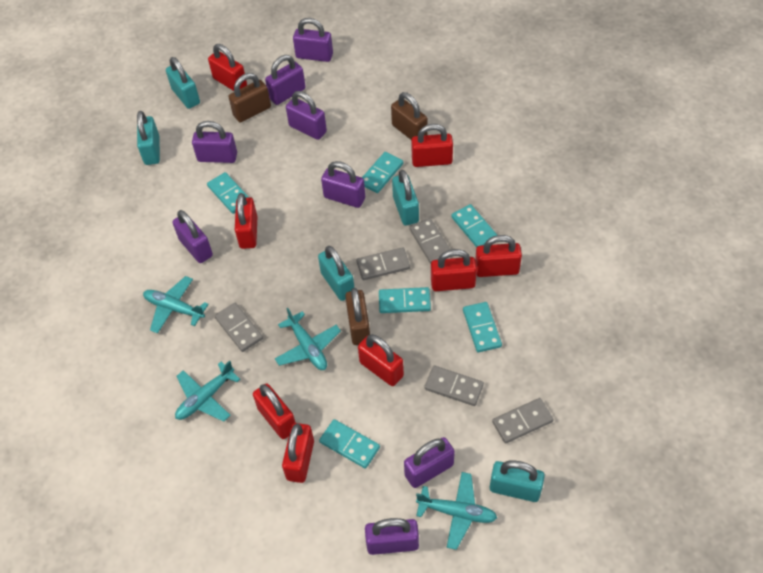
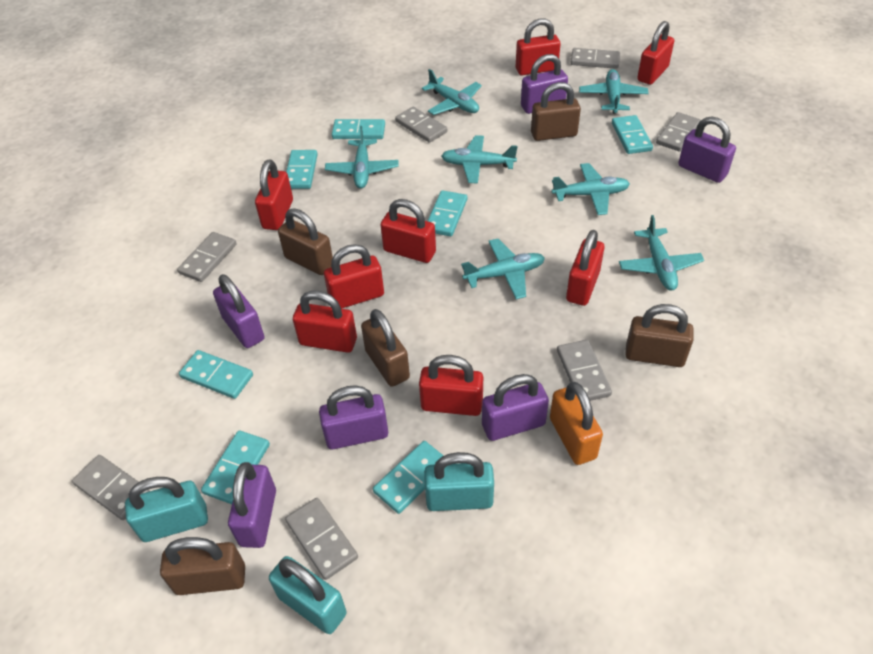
brown padlock: 3 -> 5
grey domino: 5 -> 7
orange padlock: 0 -> 1
purple padlock: 8 -> 6
turquoise domino: 6 -> 7
turquoise padlock: 5 -> 3
turquoise plane: 4 -> 7

